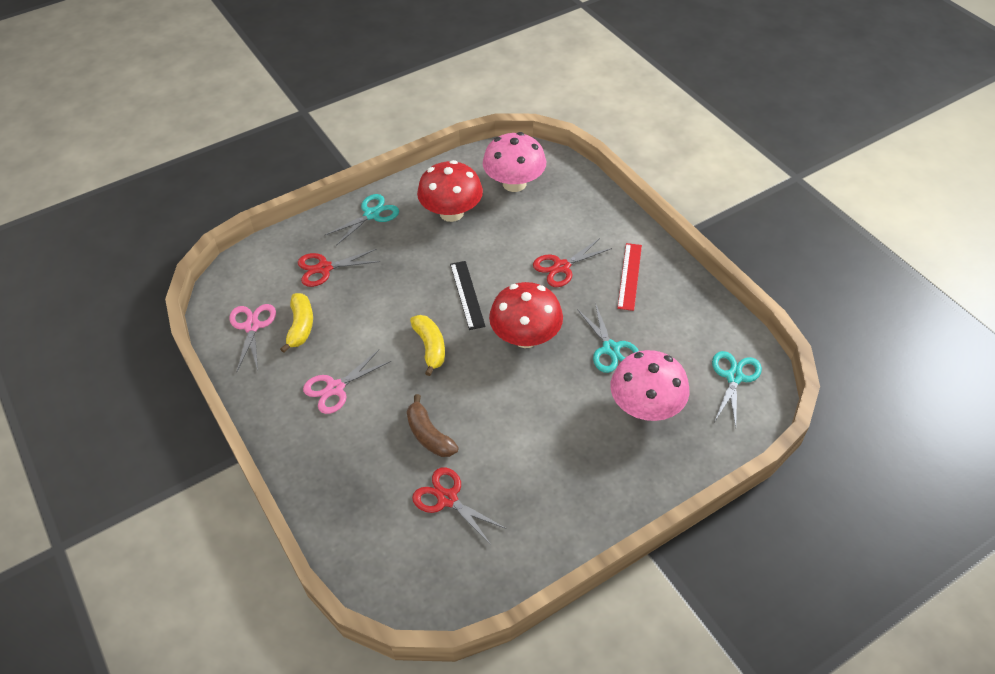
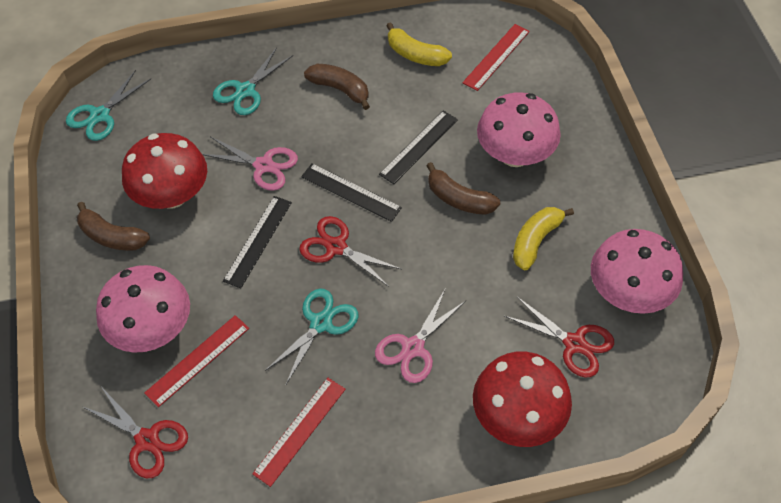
black ruler: 1 -> 3
brown banana: 1 -> 3
pink mushroom: 2 -> 3
red ruler: 1 -> 3

